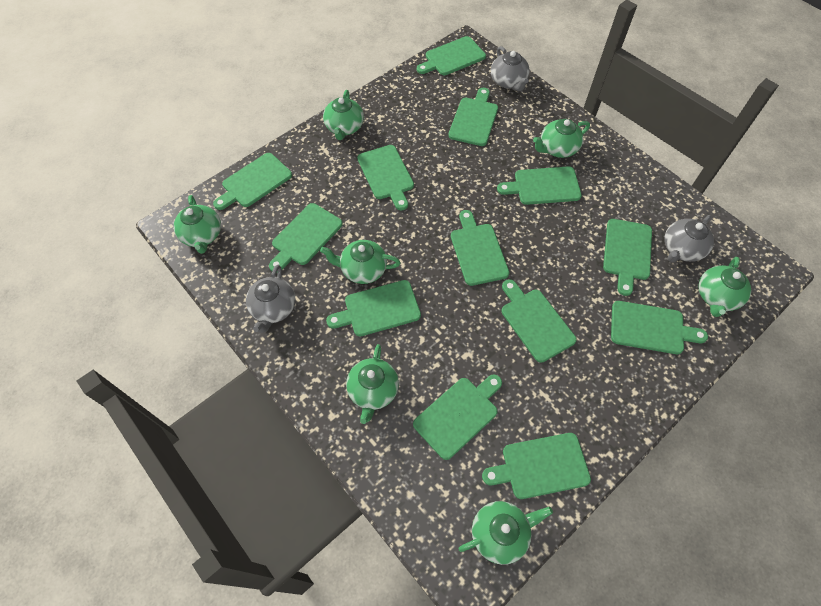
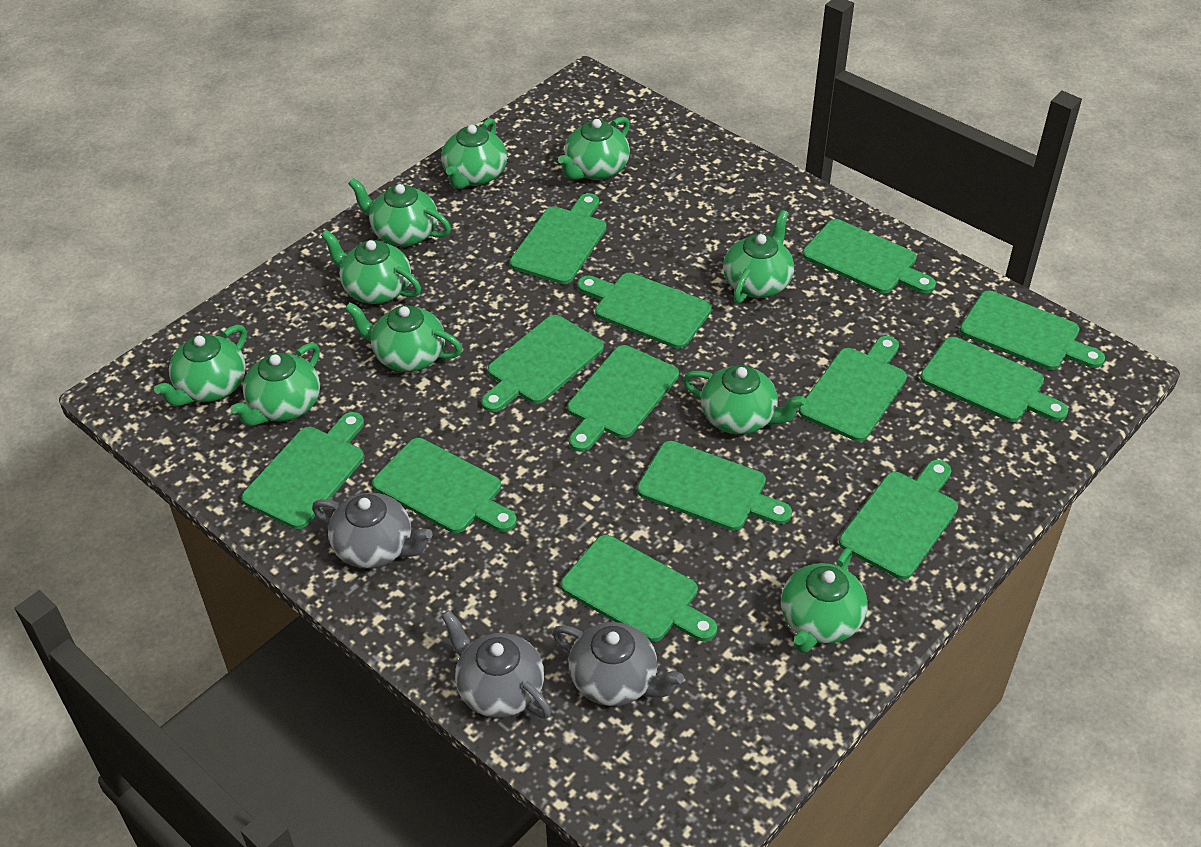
green teapot: 7 -> 10

